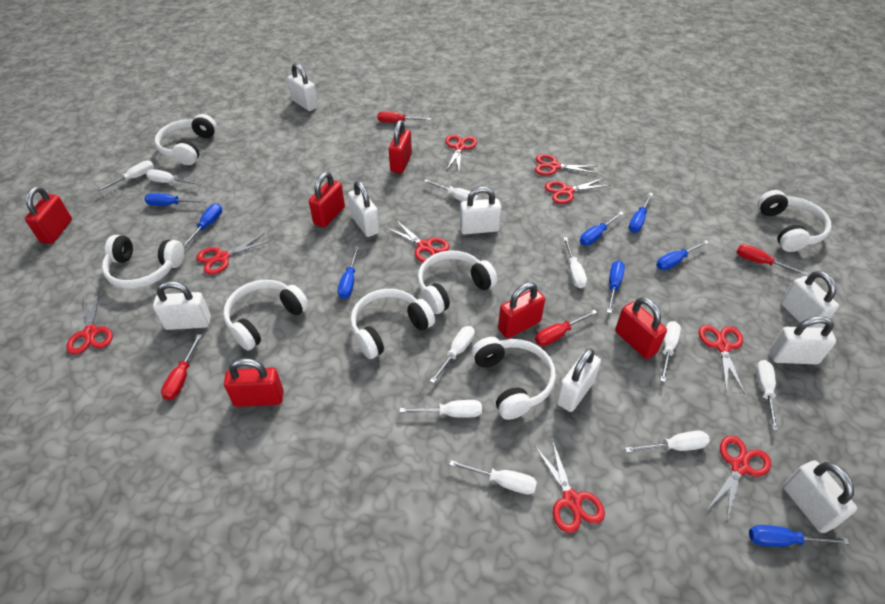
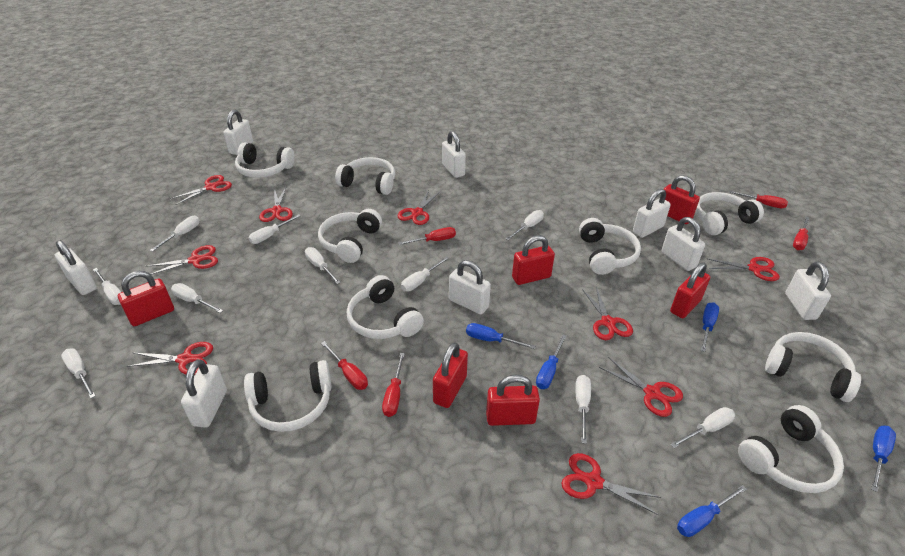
blue screwdriver: 8 -> 5
red screwdriver: 4 -> 5
white headphones: 7 -> 9

